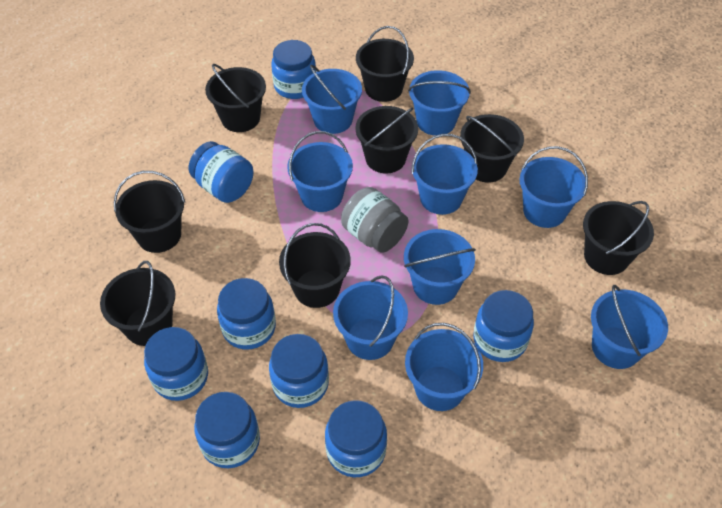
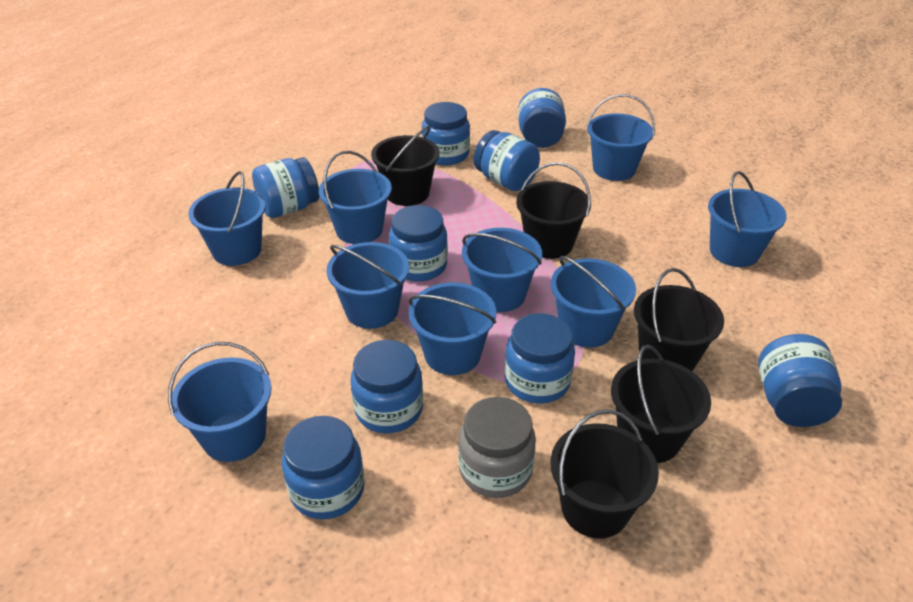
black bucket: 8 -> 5
blue jar: 8 -> 9

